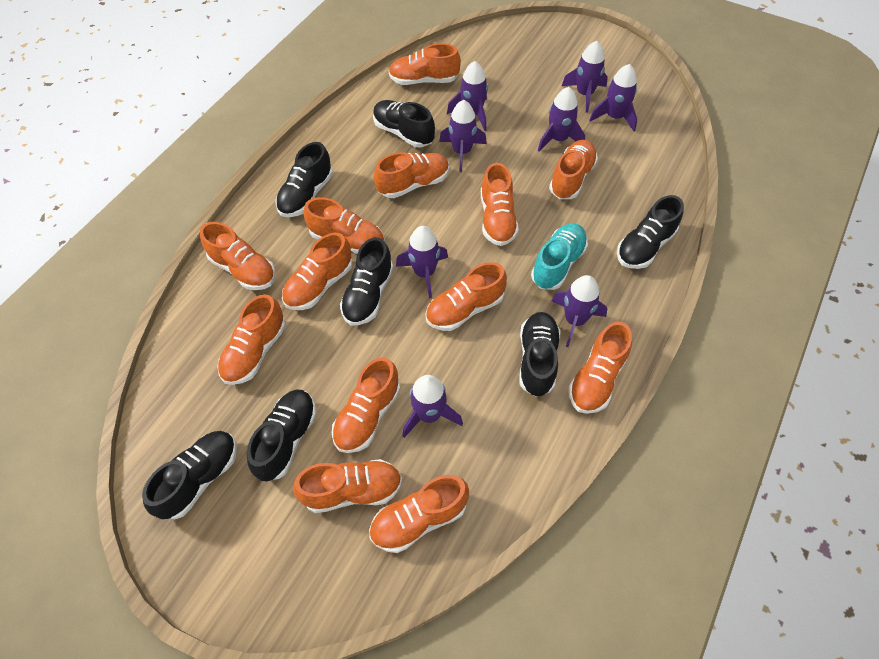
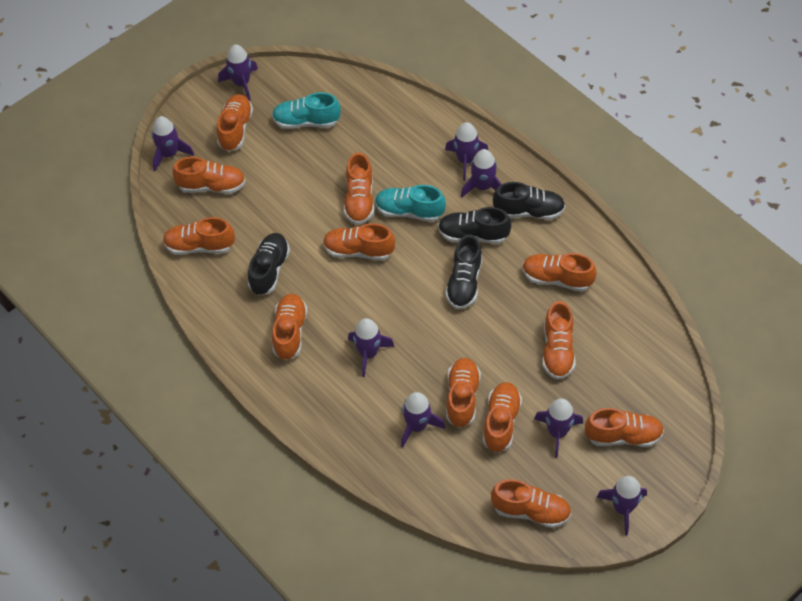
black shoe: 7 -> 4
orange shoe: 13 -> 12
turquoise shoe: 1 -> 2

